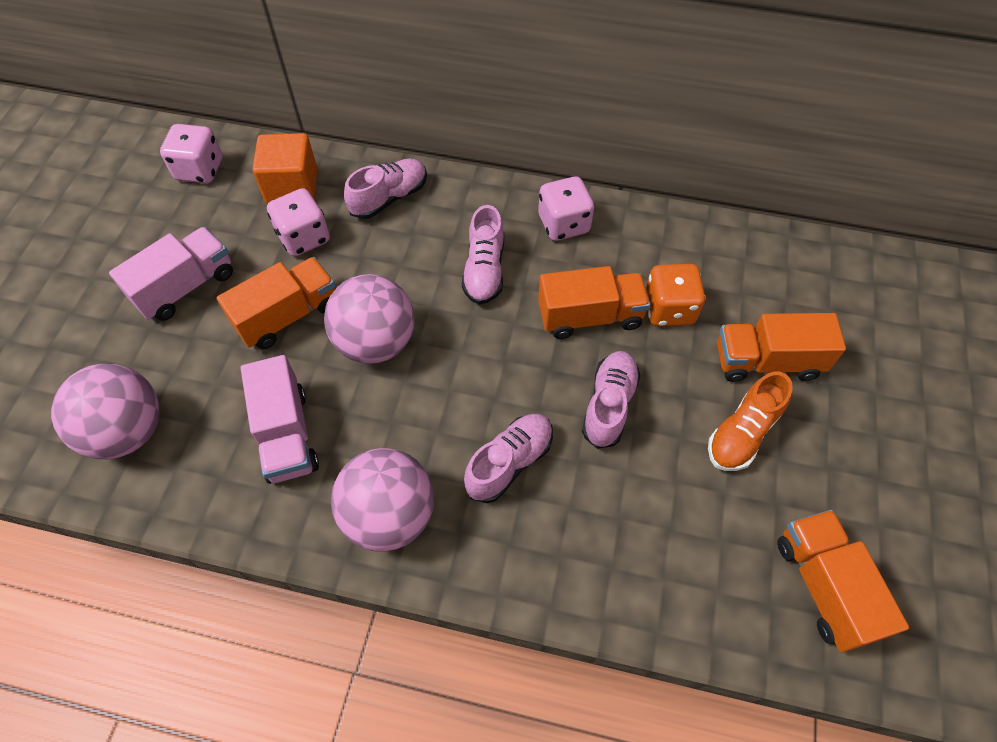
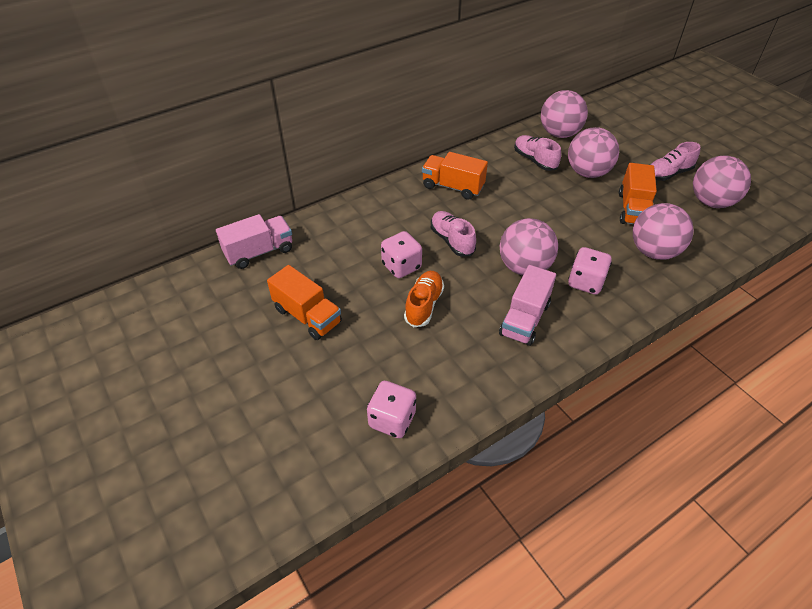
orange cube: 1 -> 0
orange dice: 1 -> 0
orange truck: 4 -> 3
pink ball: 3 -> 5
pink shoe: 4 -> 3

